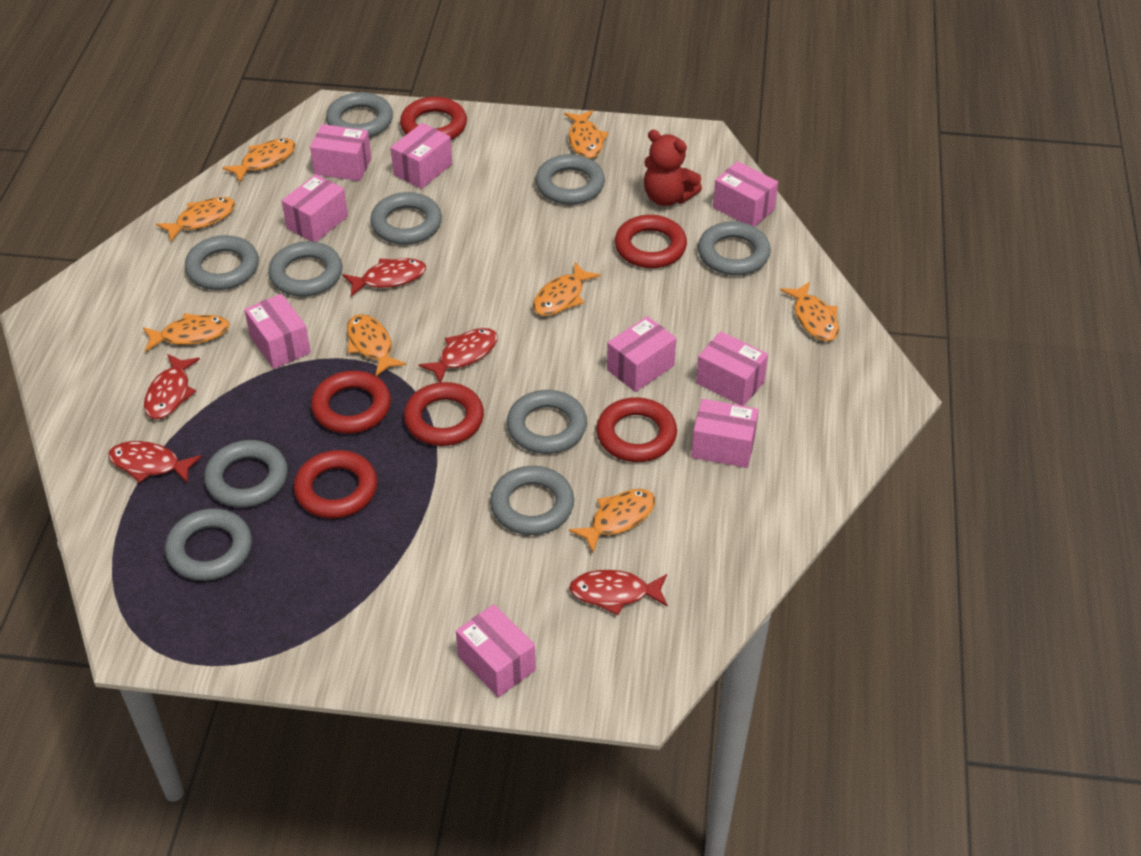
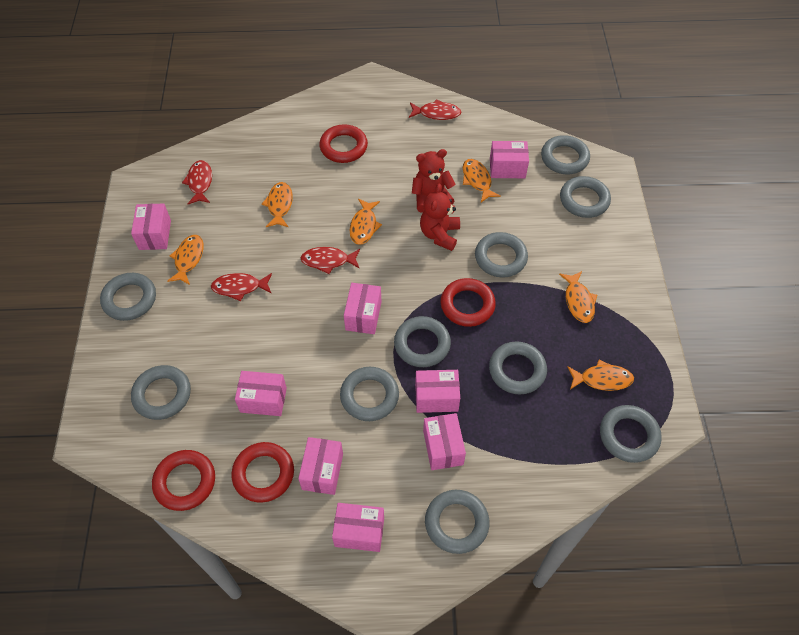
orange fish: 8 -> 6
pink box: 9 -> 8
red fish: 5 -> 4
red ring: 6 -> 4
red teddy bear: 1 -> 2

